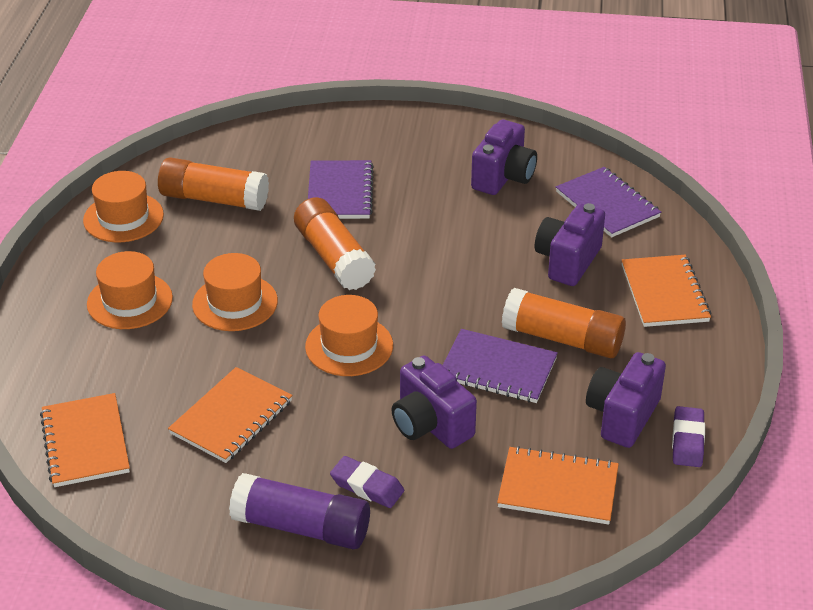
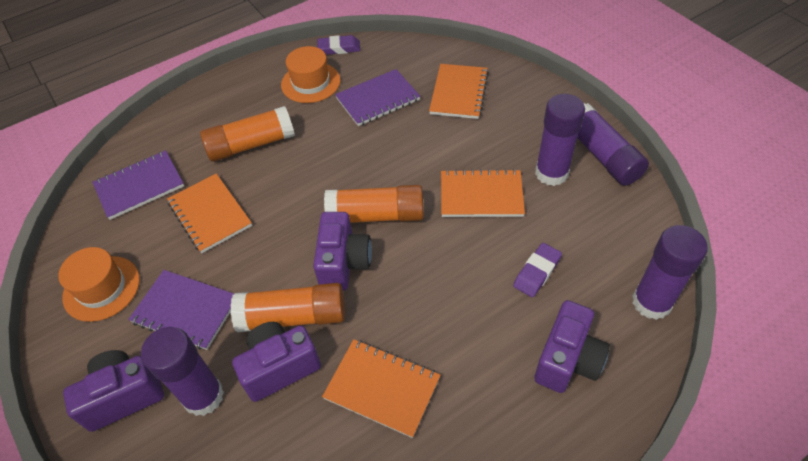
orange hat: 4 -> 2
purple glue stick: 1 -> 4

